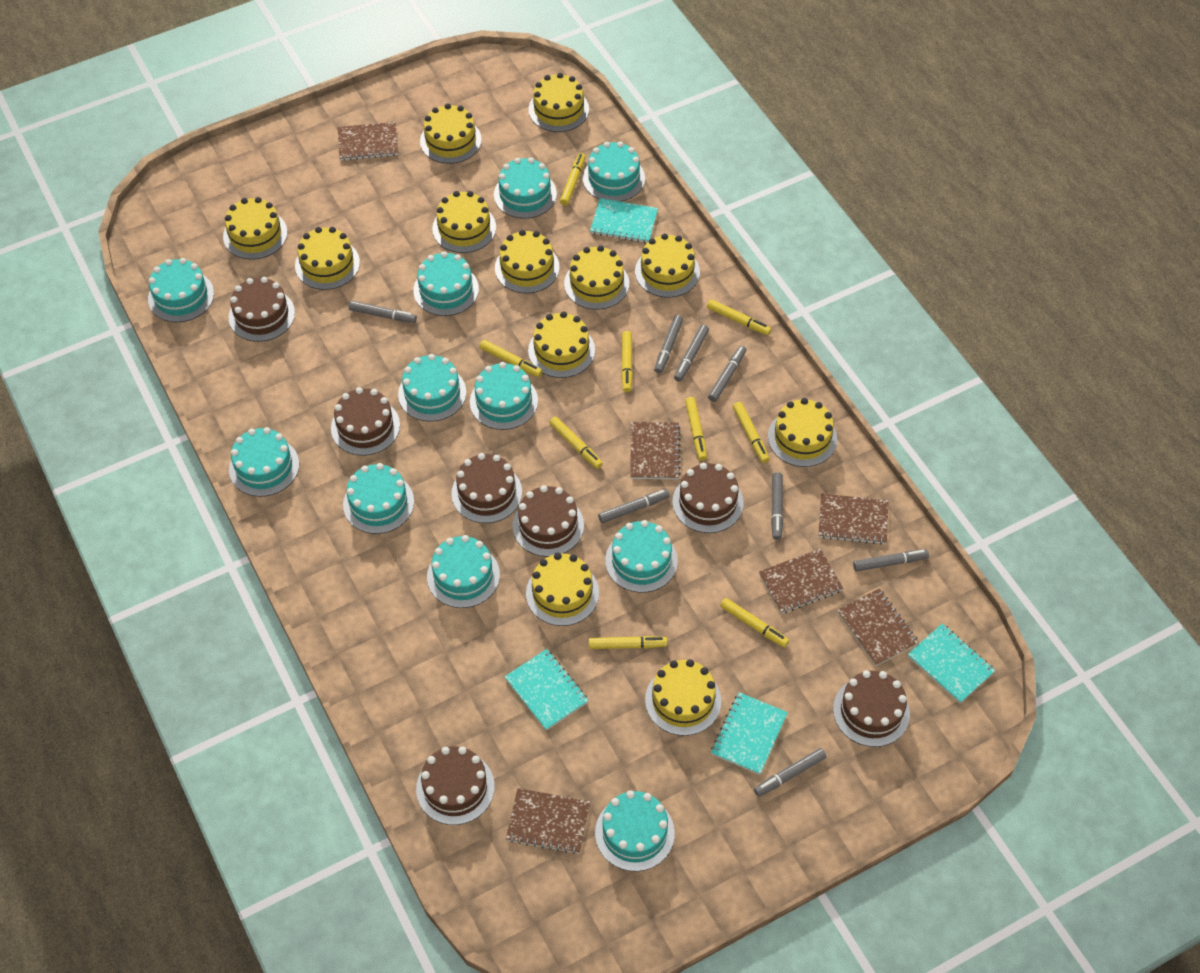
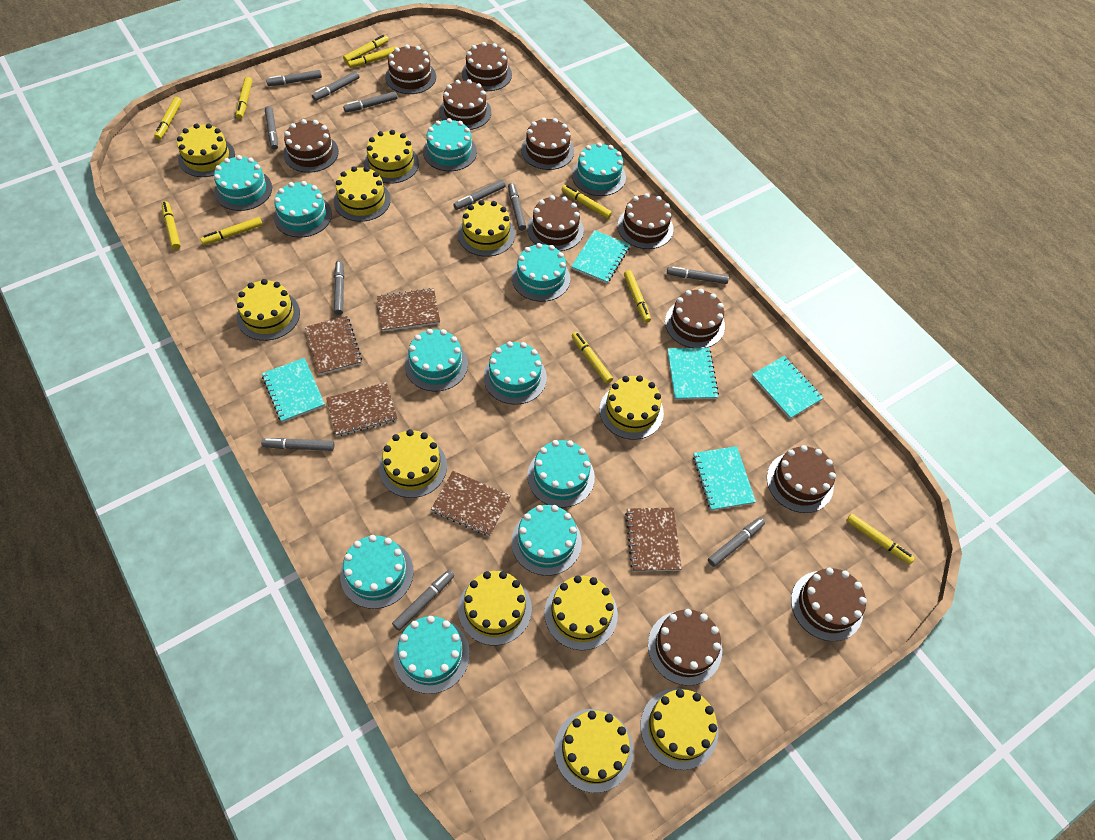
brown cake: 7 -> 11
brown notebook: 6 -> 5
grey marker: 8 -> 11
turquoise notebook: 4 -> 5
yellow cake: 12 -> 11
yellow marker: 9 -> 10

